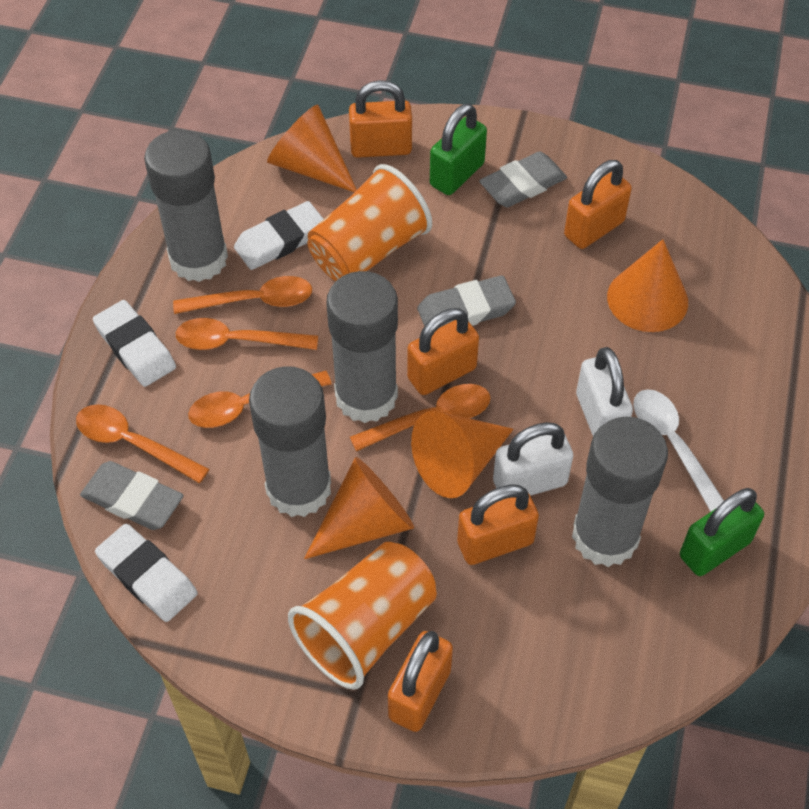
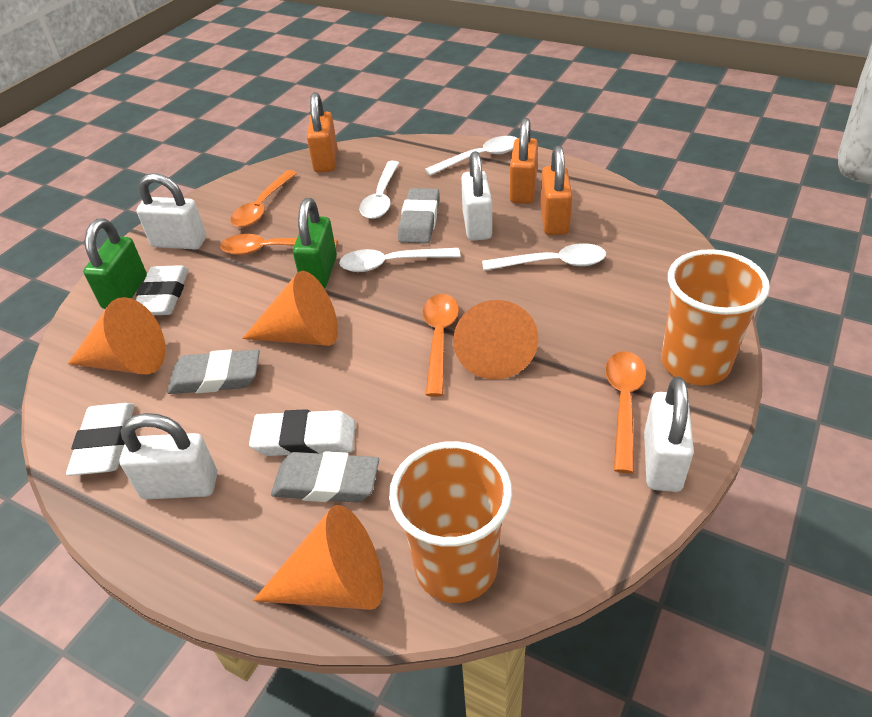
grey glue stick: 4 -> 0
orange padlock: 5 -> 3
orange spoon: 5 -> 4
white padlock: 2 -> 4
white spoon: 1 -> 4

